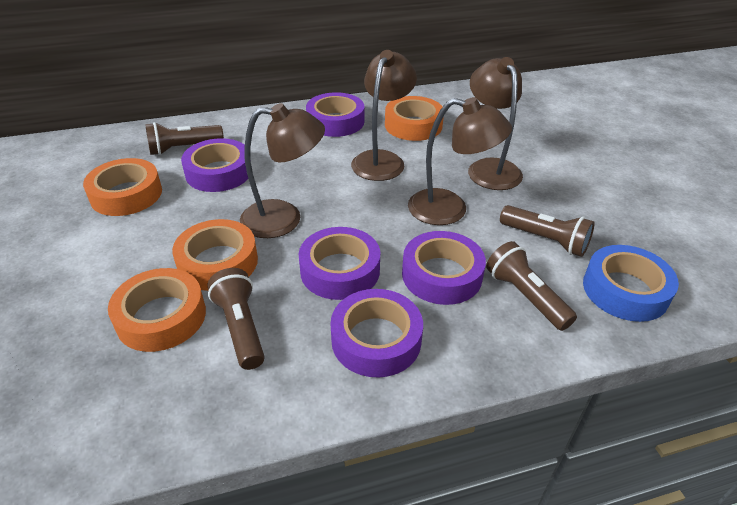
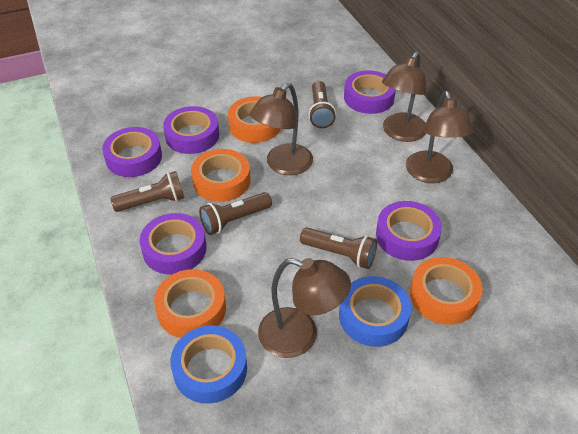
blue tape: 1 -> 2

